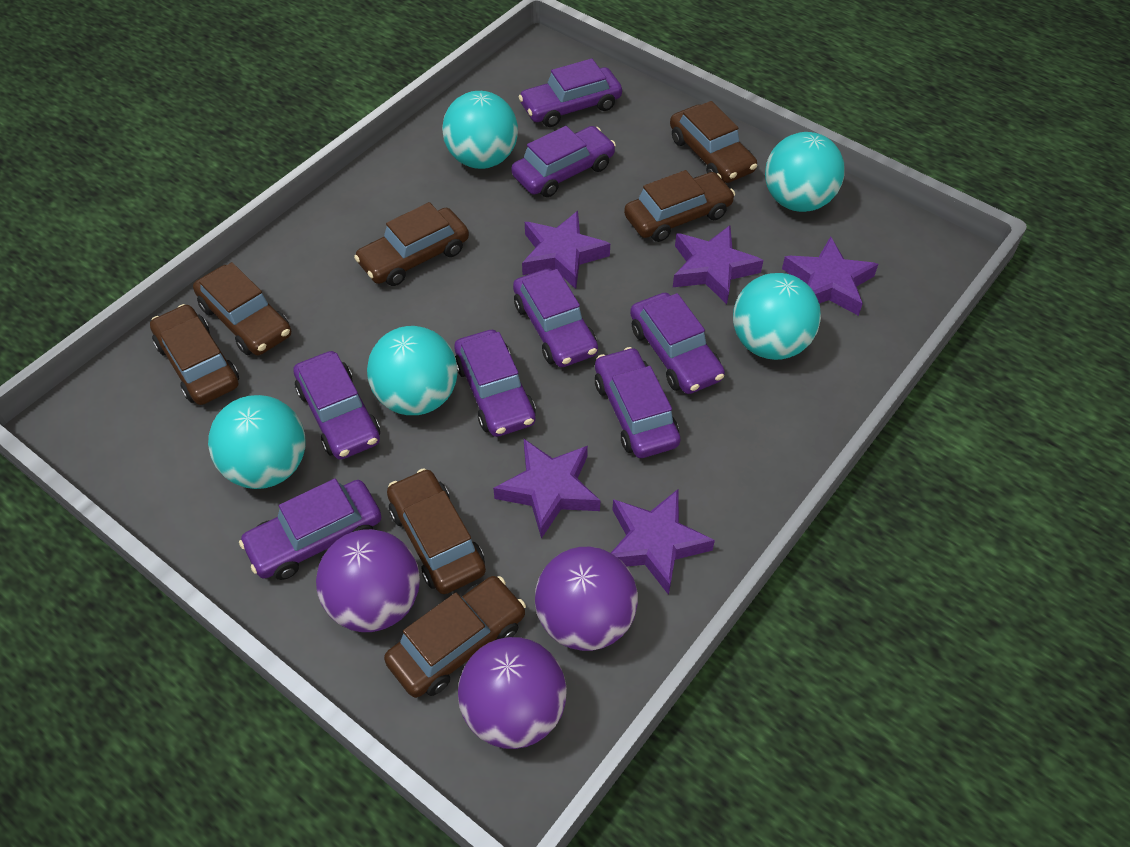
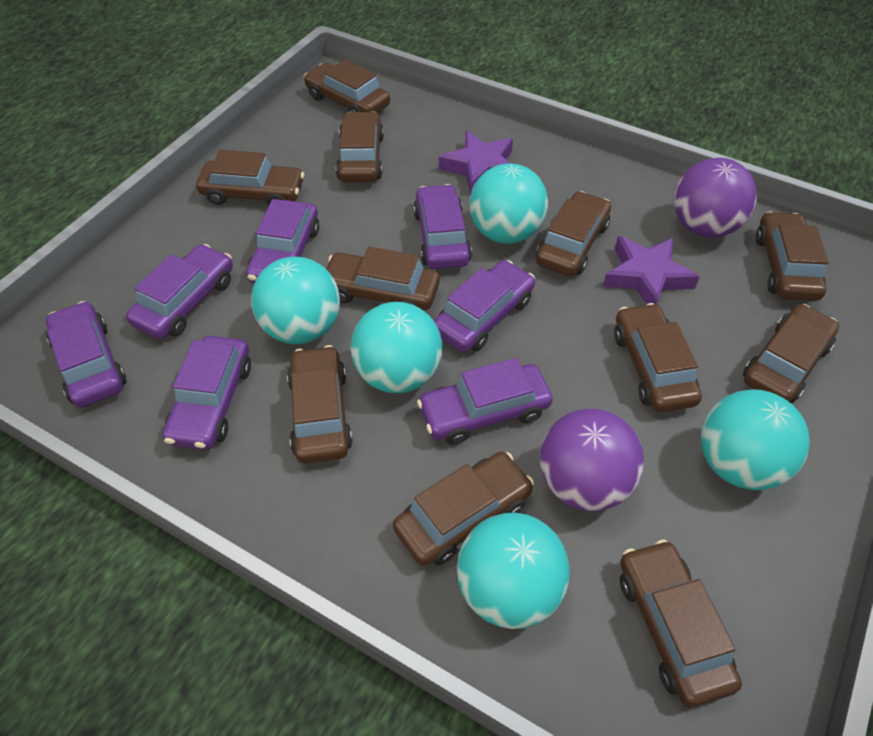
brown car: 7 -> 11
purple ball: 3 -> 2
purple car: 8 -> 7
purple star: 5 -> 2

